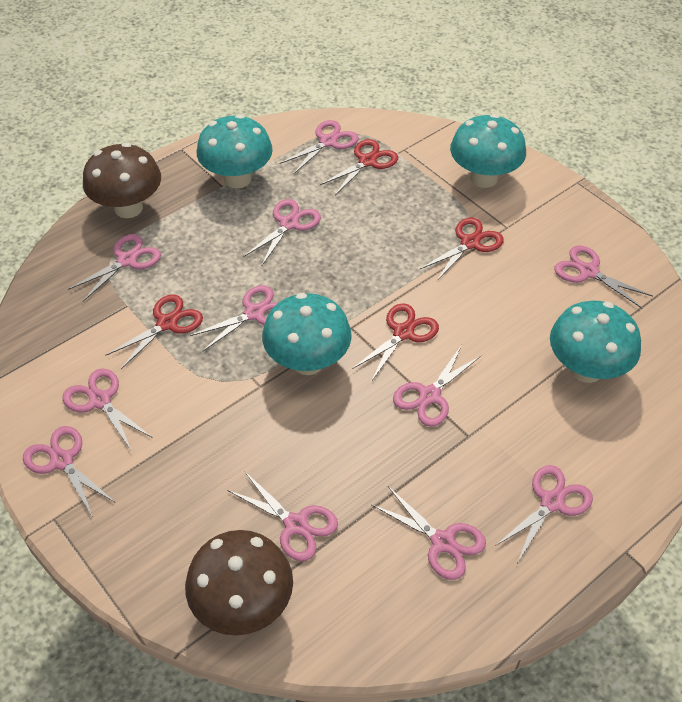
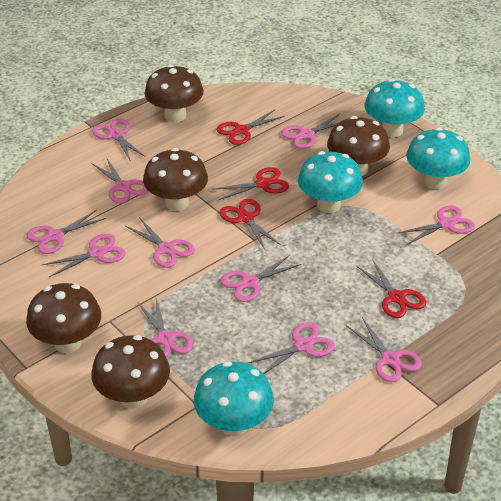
brown mushroom: 2 -> 5

